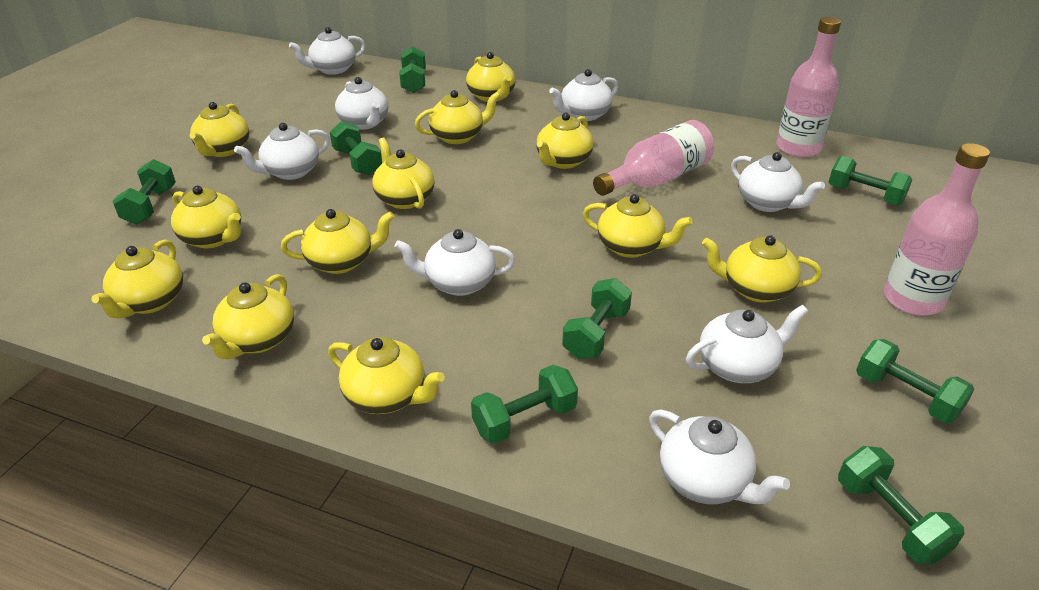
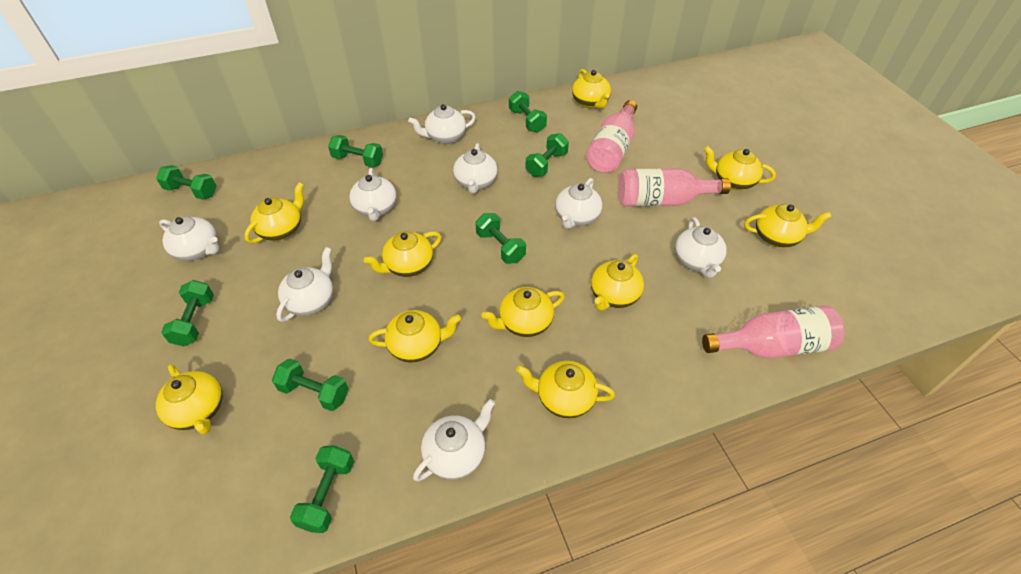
yellow teapot: 12 -> 10

